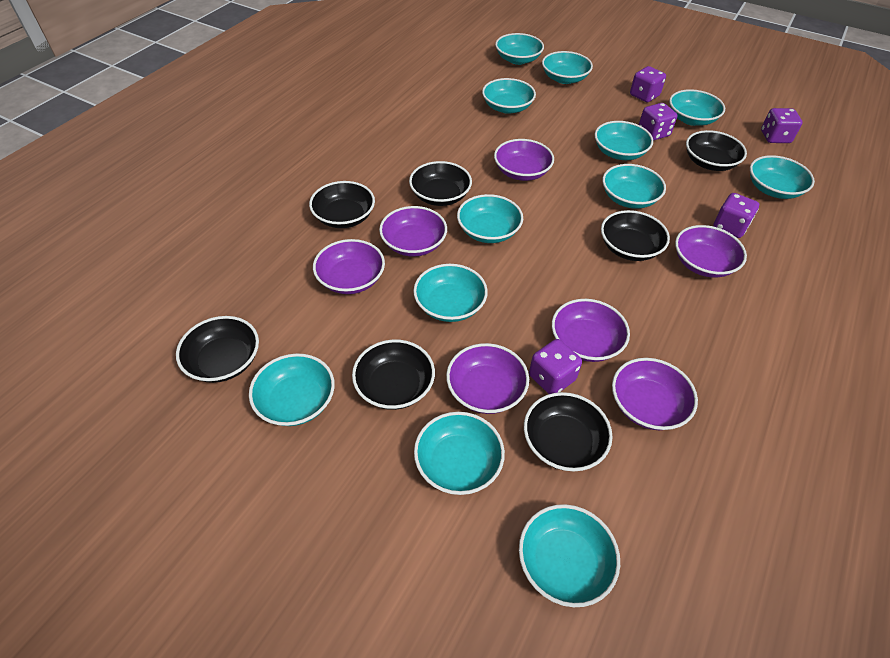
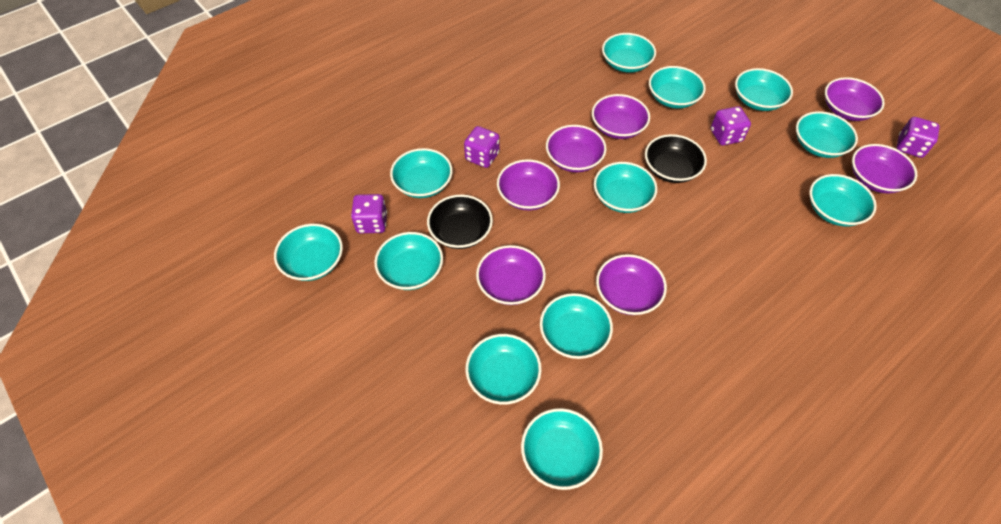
black bowl: 7 -> 2
purple dice: 5 -> 4

